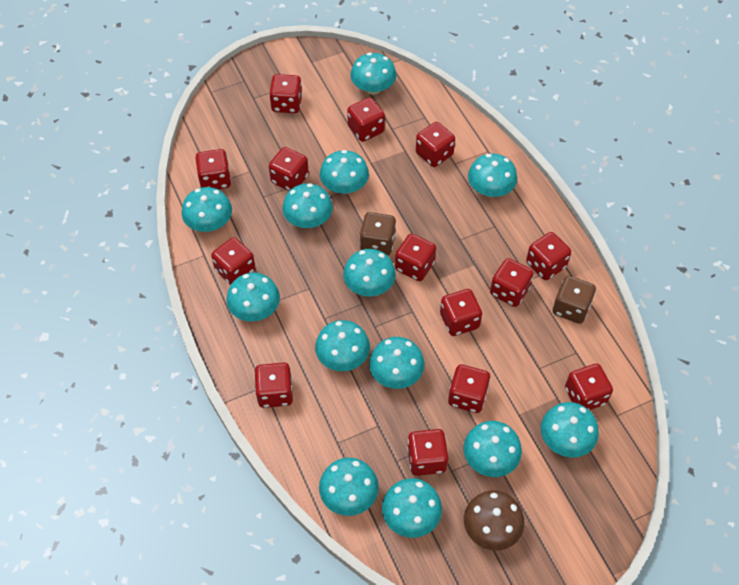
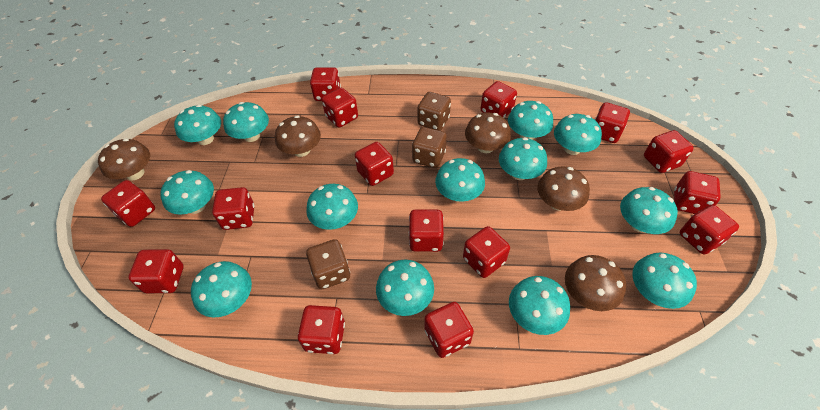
brown dice: 2 -> 3
brown mushroom: 1 -> 5
red dice: 14 -> 15

